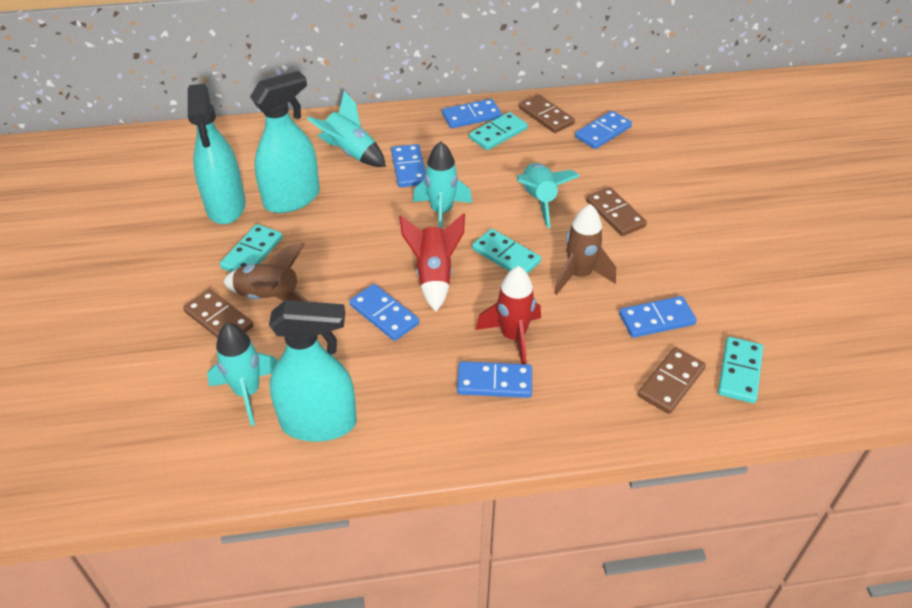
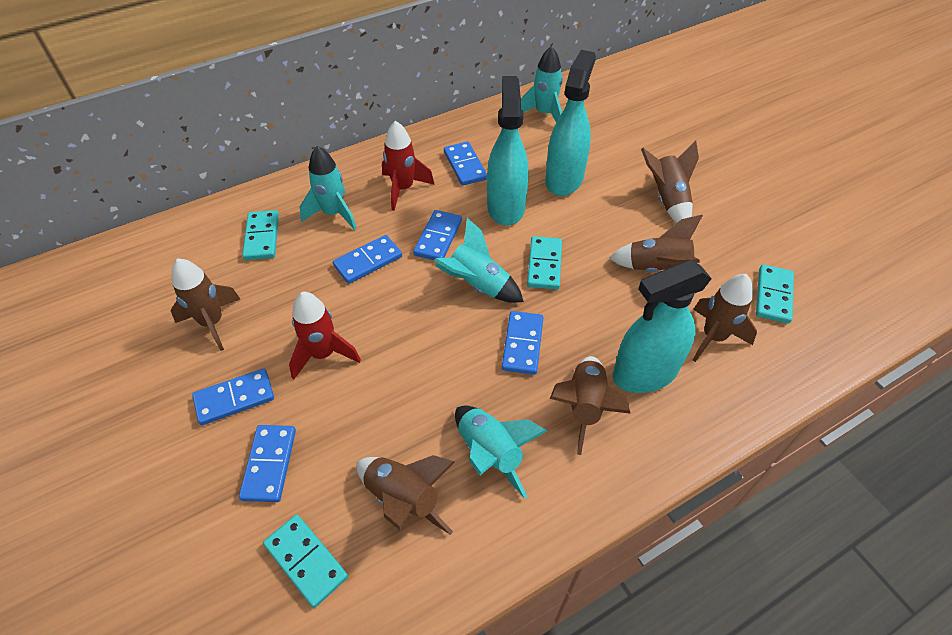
brown domino: 4 -> 0
brown rocket: 2 -> 6

